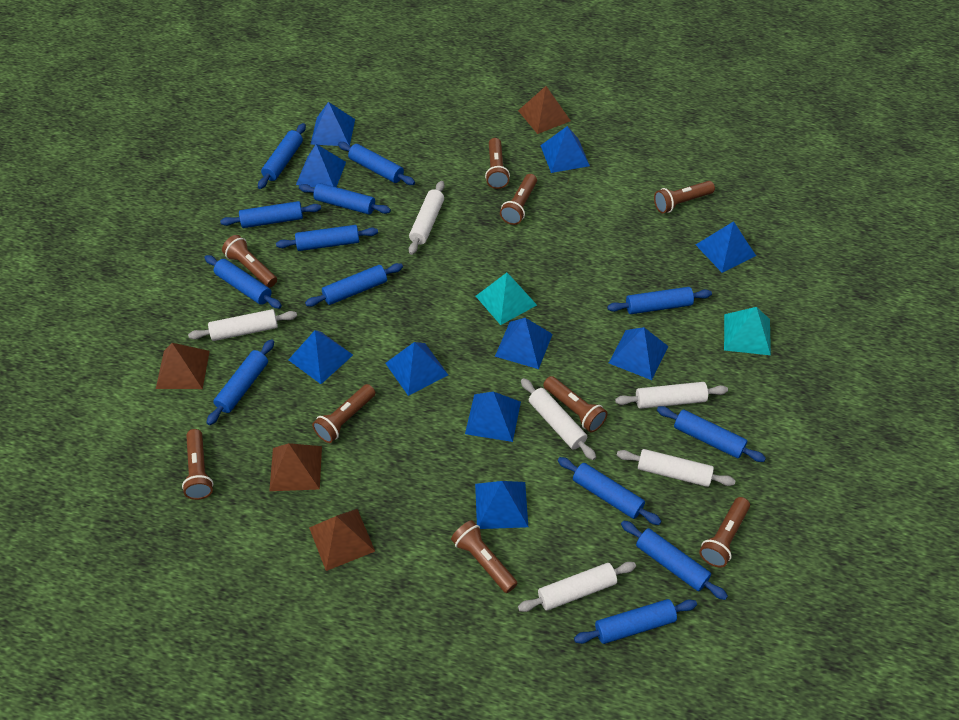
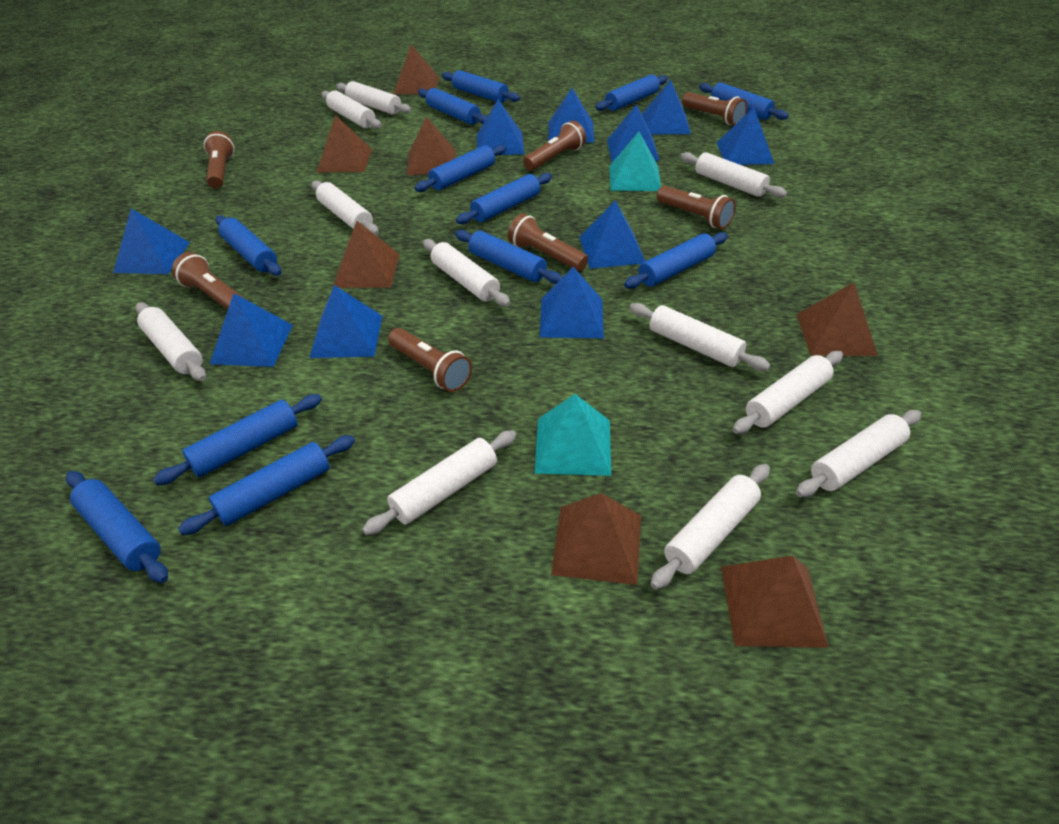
blue rolling pin: 13 -> 12
brown flashlight: 9 -> 7
brown pyramid: 4 -> 7
white rolling pin: 6 -> 11

